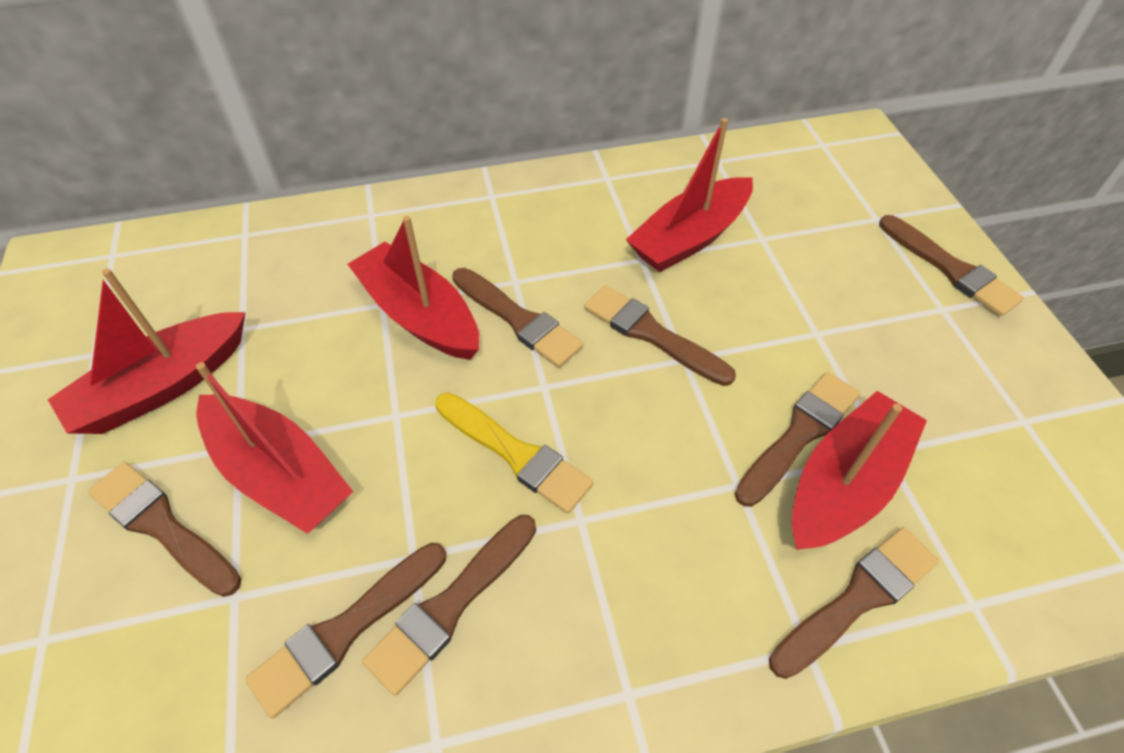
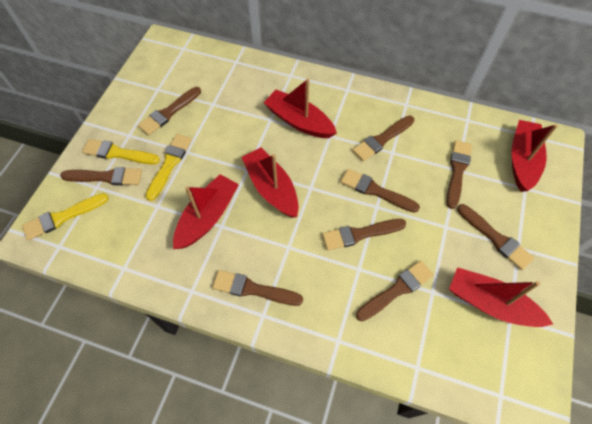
brown brush: 8 -> 9
yellow brush: 1 -> 3

